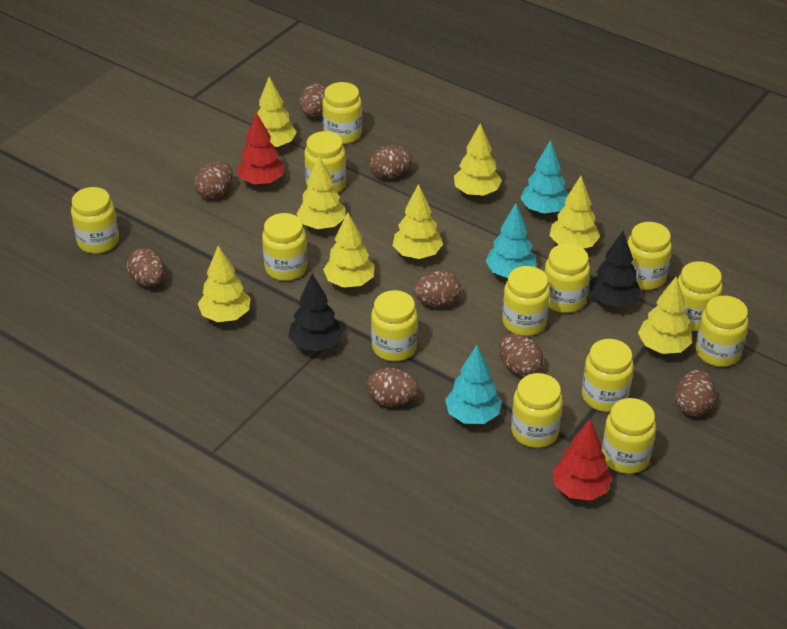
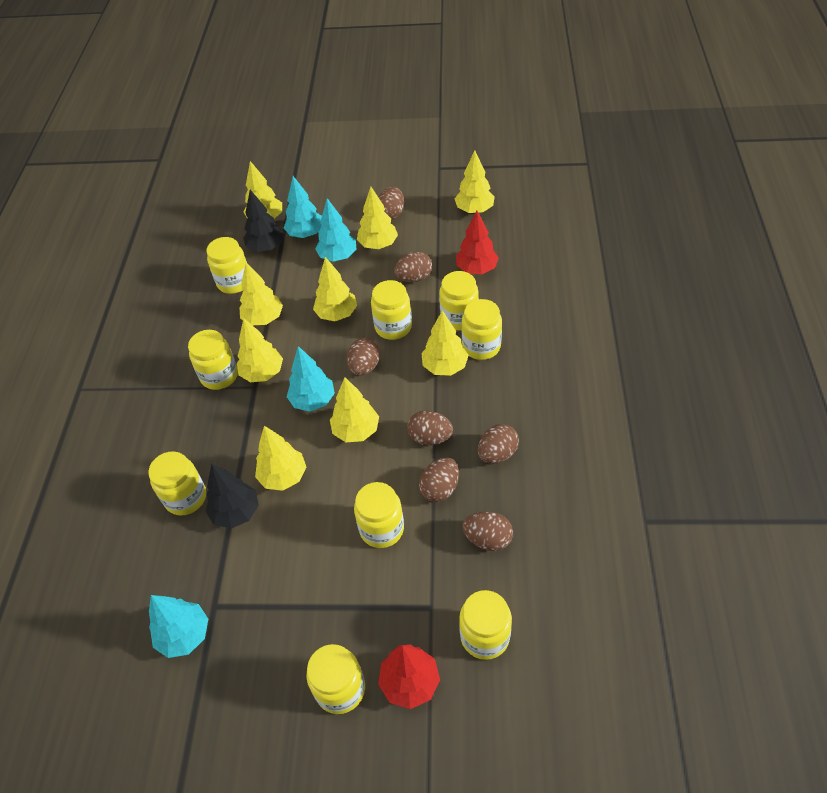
brown egg: 8 -> 7
turquoise tree: 3 -> 4
yellow jar: 13 -> 9
yellow tree: 8 -> 9

